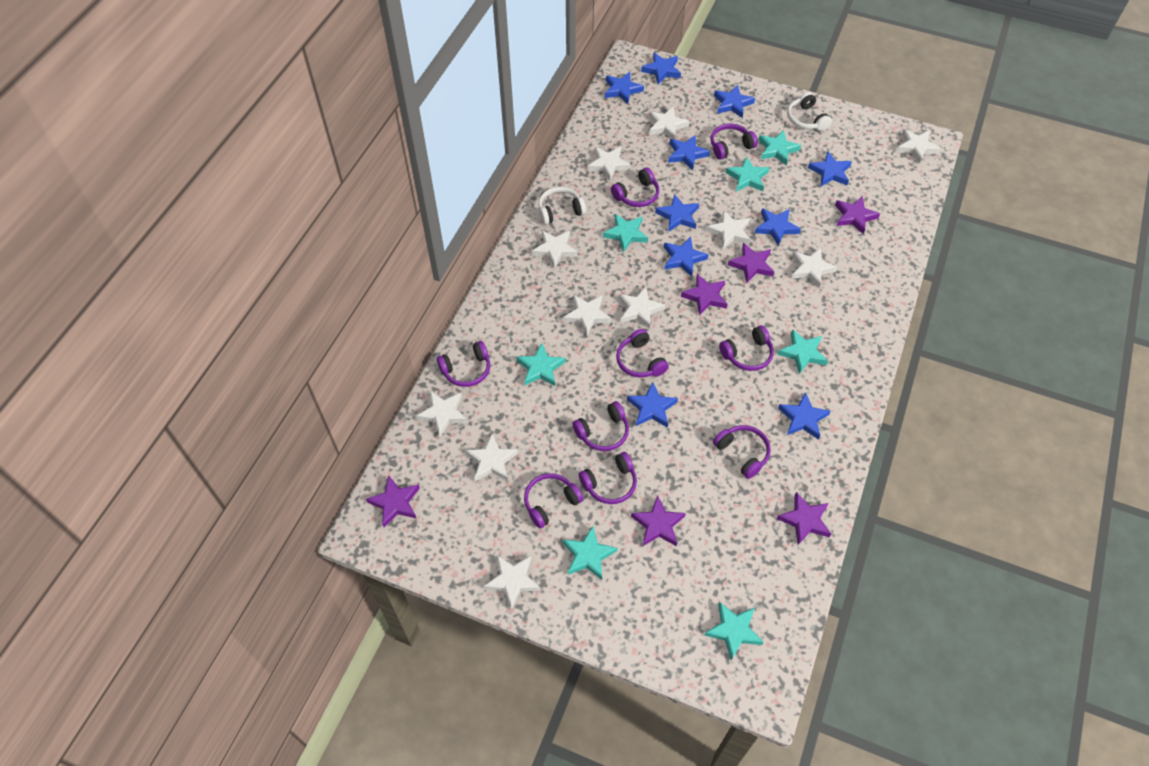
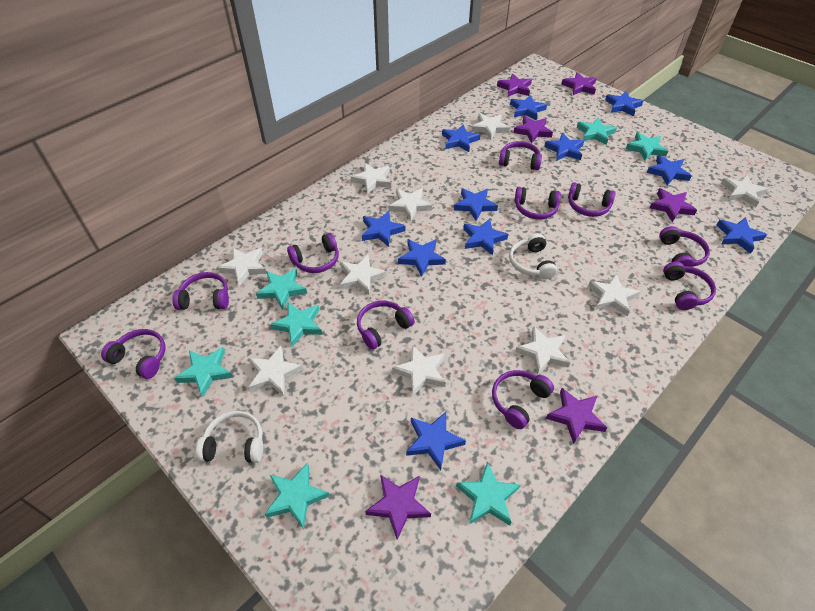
blue star: 10 -> 11
purple headphones: 9 -> 10
white star: 11 -> 10

